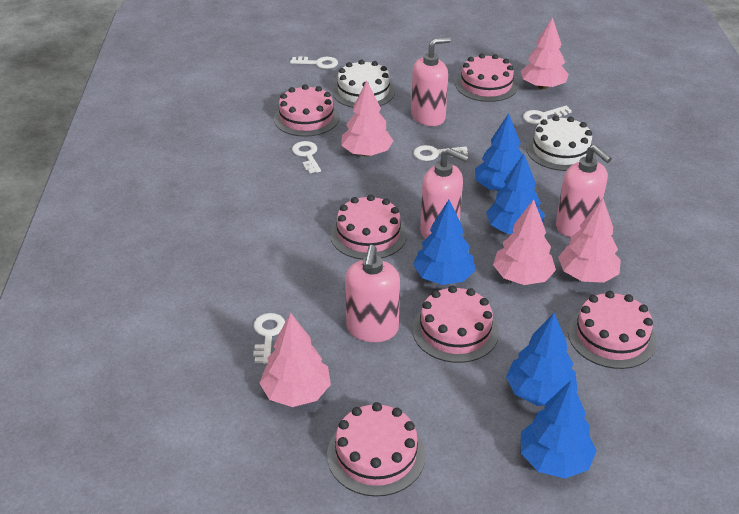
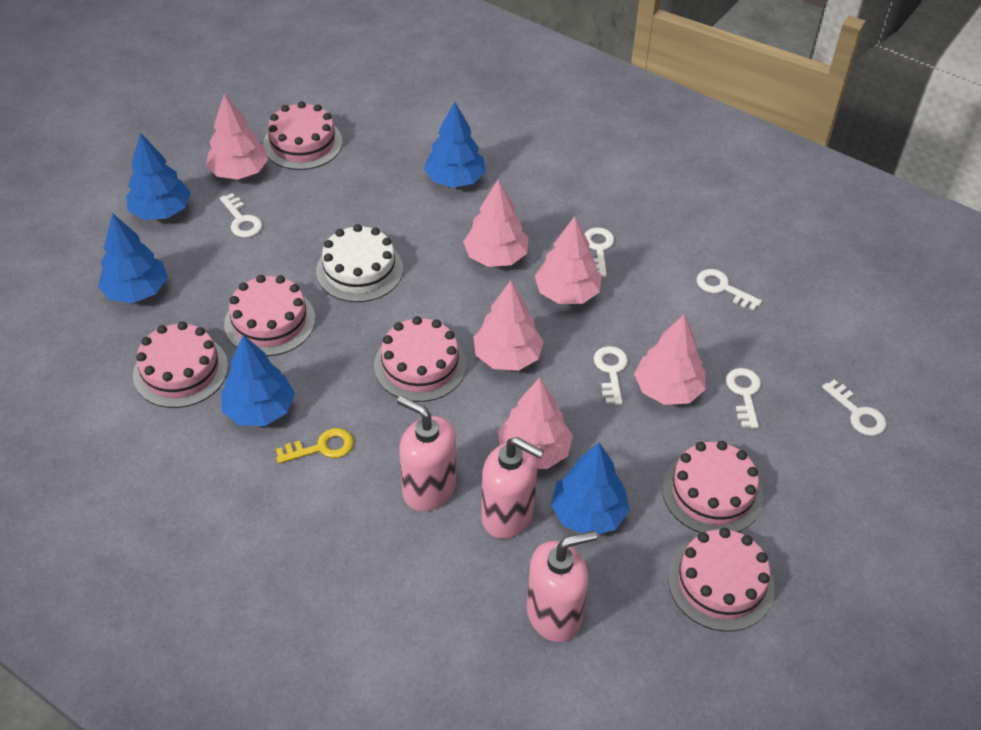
pink soap dispenser: 4 -> 3
pink tree: 5 -> 6
white cake: 2 -> 1
white key: 5 -> 6
yellow key: 0 -> 1

